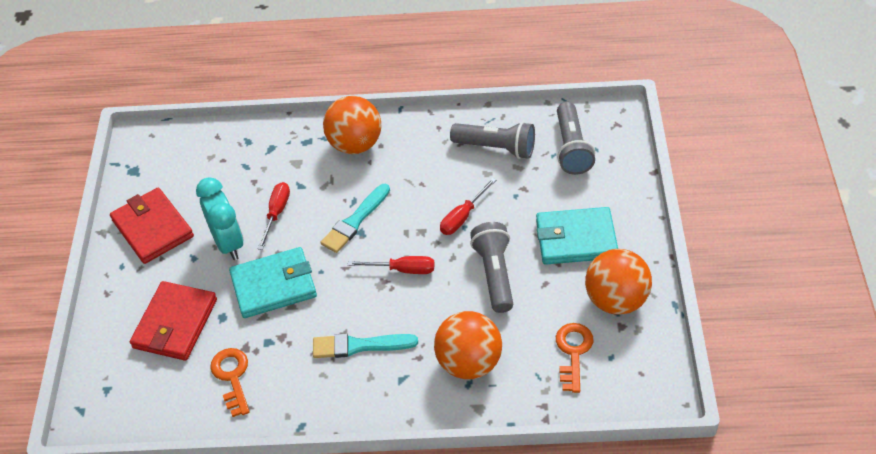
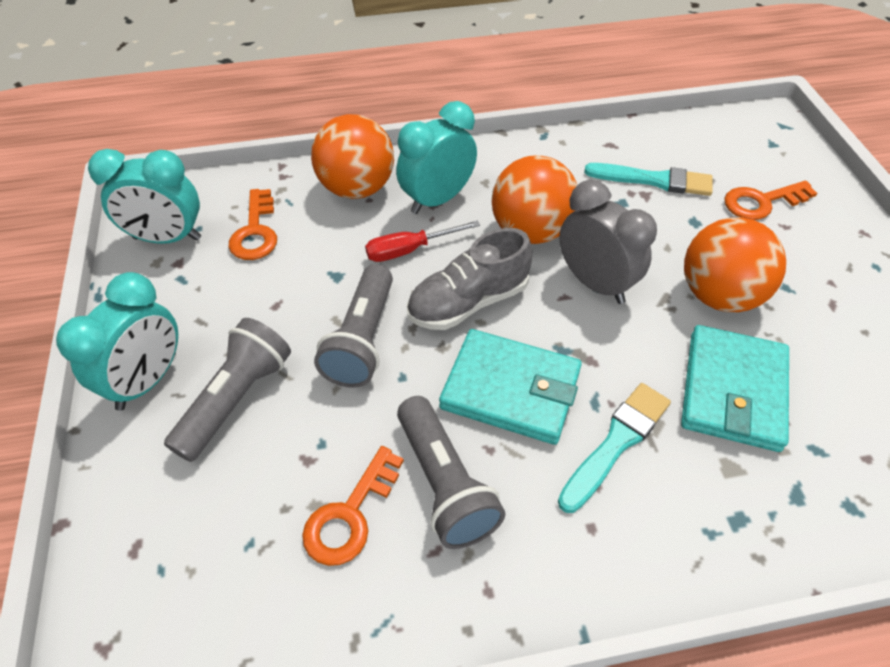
grey clock: 0 -> 1
grey shoe: 0 -> 1
orange key: 2 -> 3
red screwdriver: 3 -> 1
red wallet: 2 -> 0
turquoise clock: 1 -> 3

